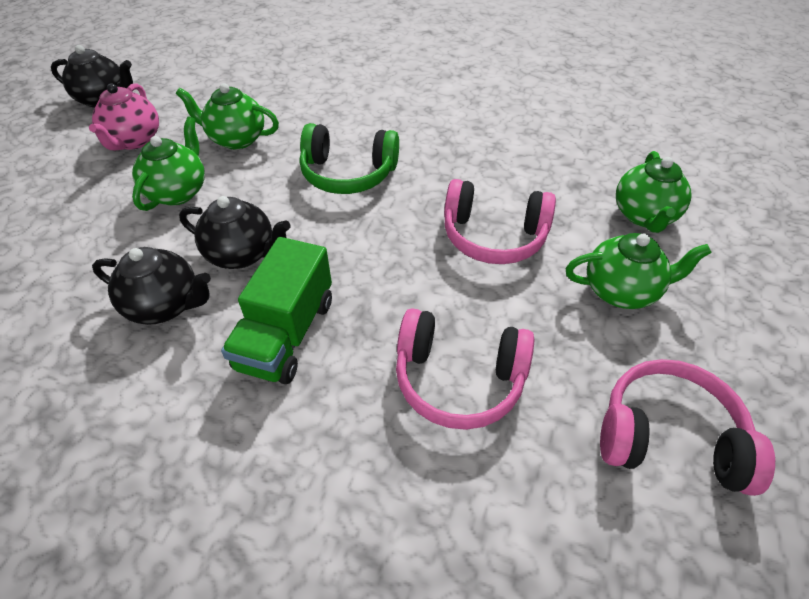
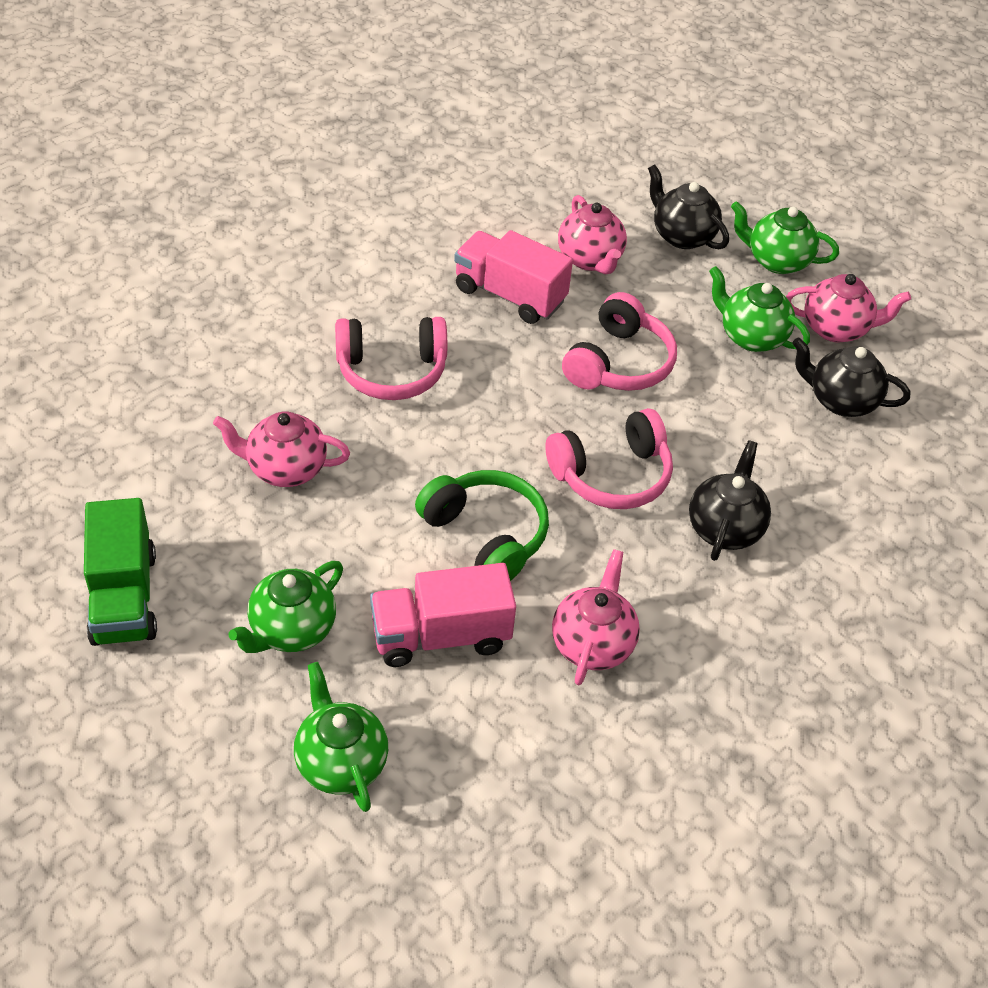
pink teapot: 1 -> 4
pink truck: 0 -> 2

